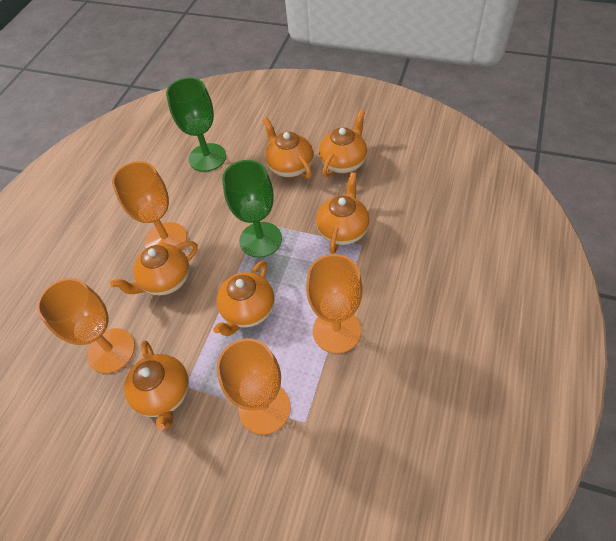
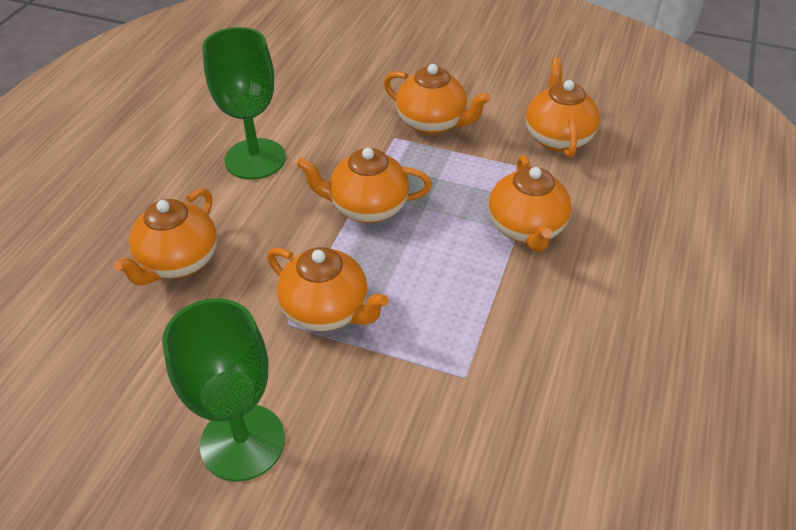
orange goblet: 4 -> 0

